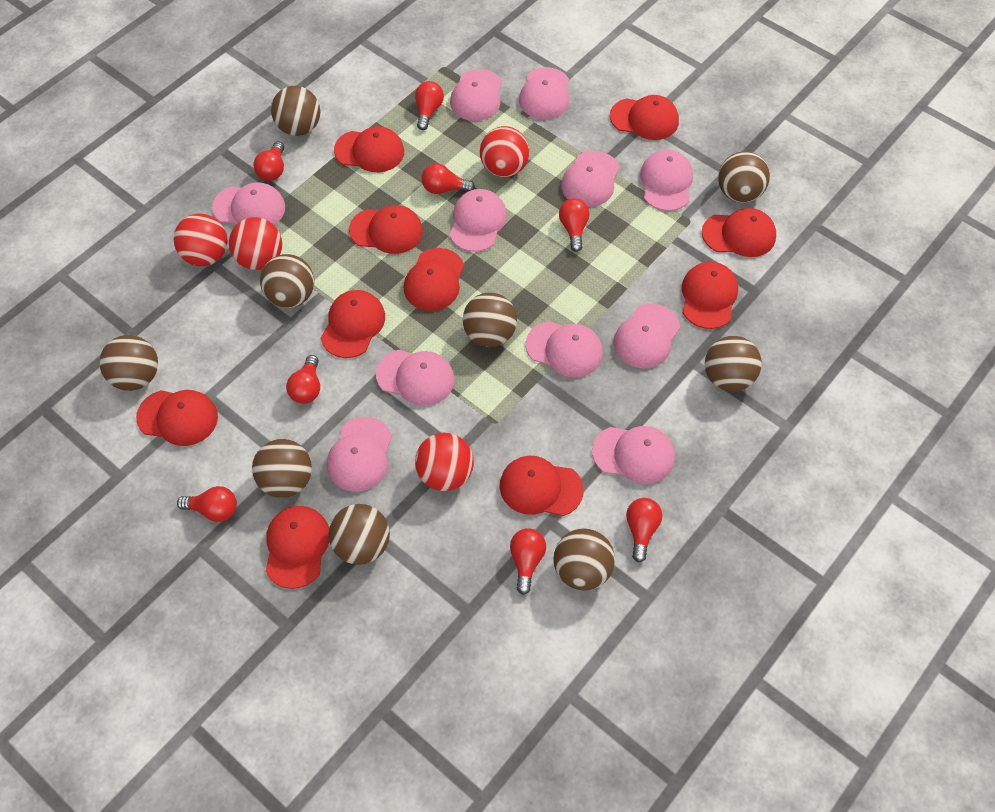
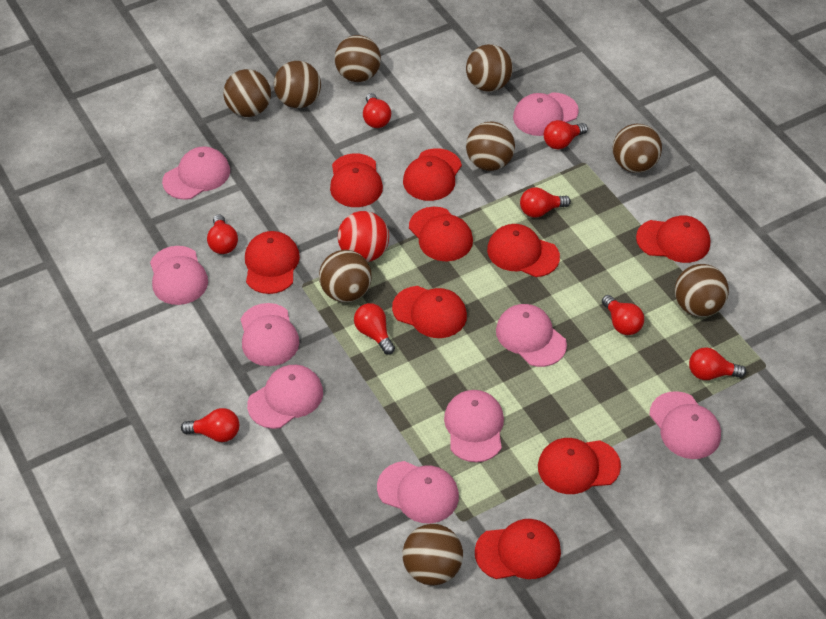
pink cap: 11 -> 9
red ball: 4 -> 1
red cap: 10 -> 9

